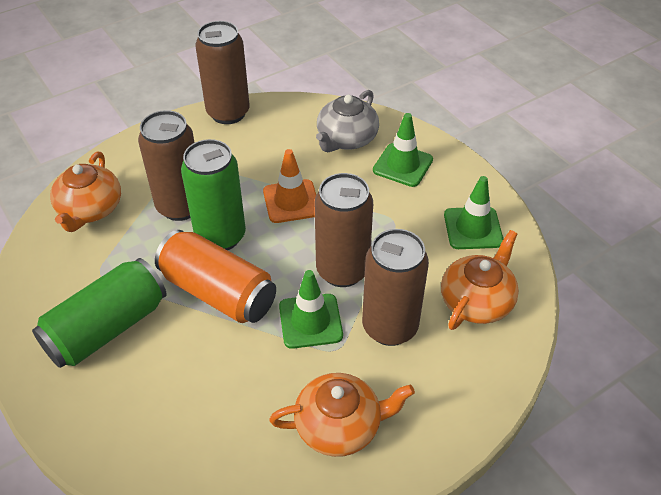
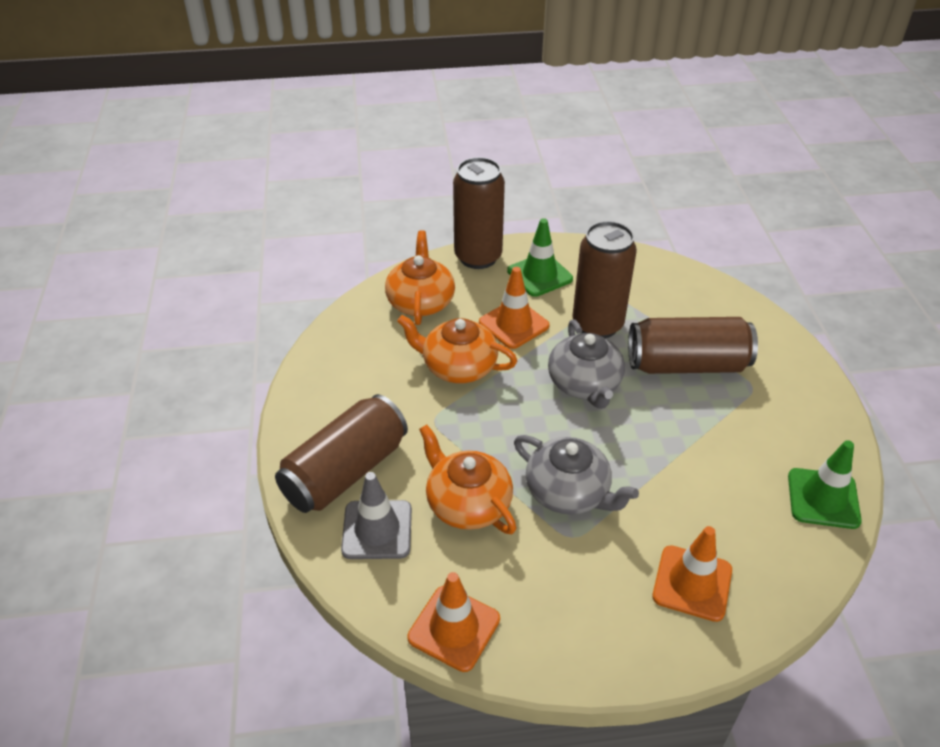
green can: 2 -> 0
green traffic cone: 3 -> 2
grey teapot: 1 -> 2
grey traffic cone: 0 -> 1
orange can: 1 -> 0
orange traffic cone: 1 -> 3

